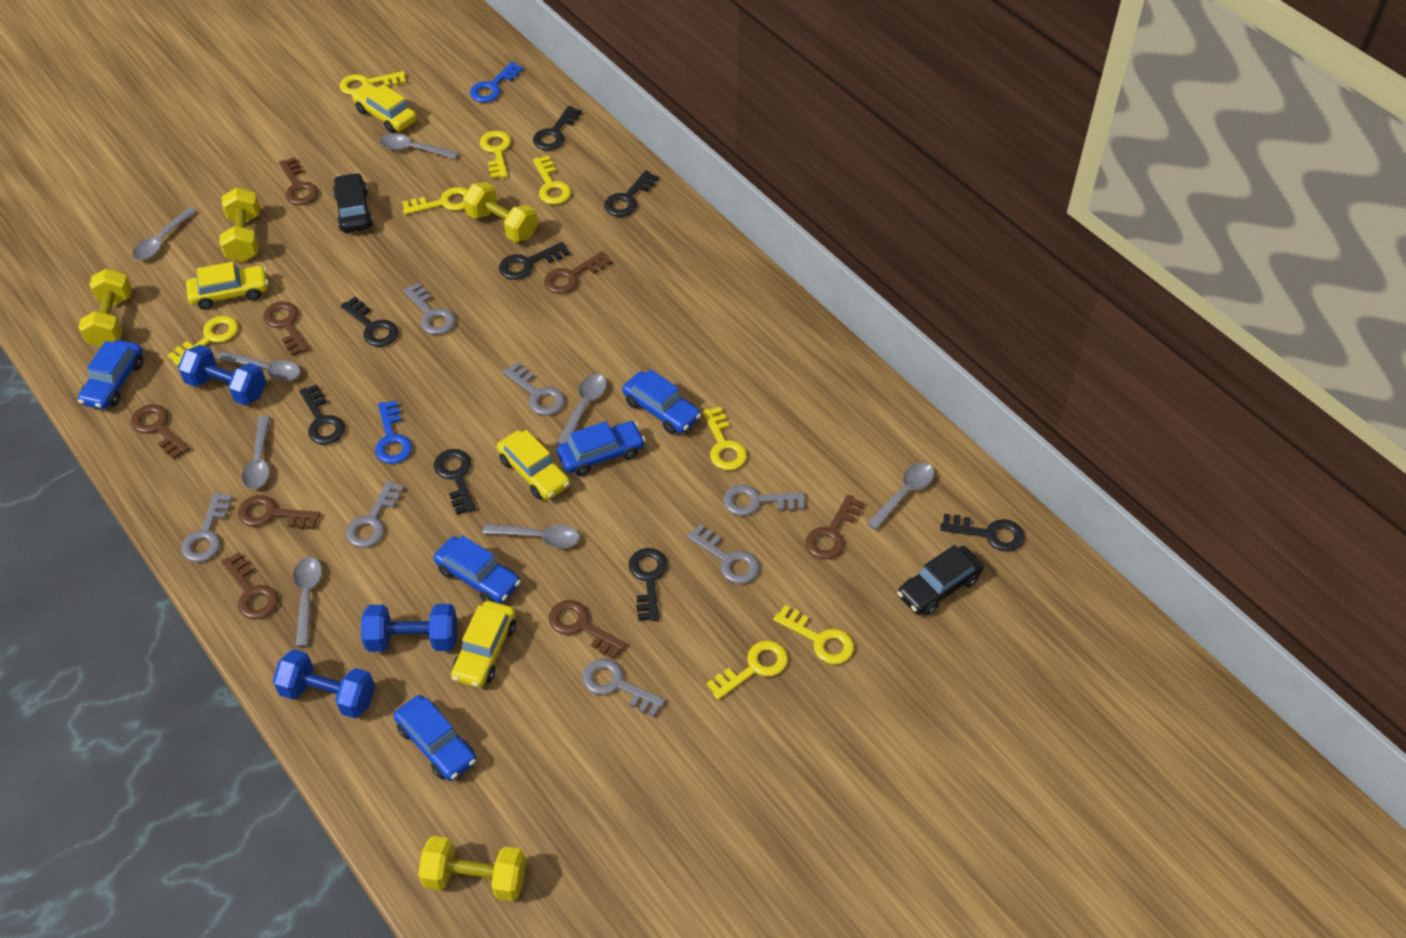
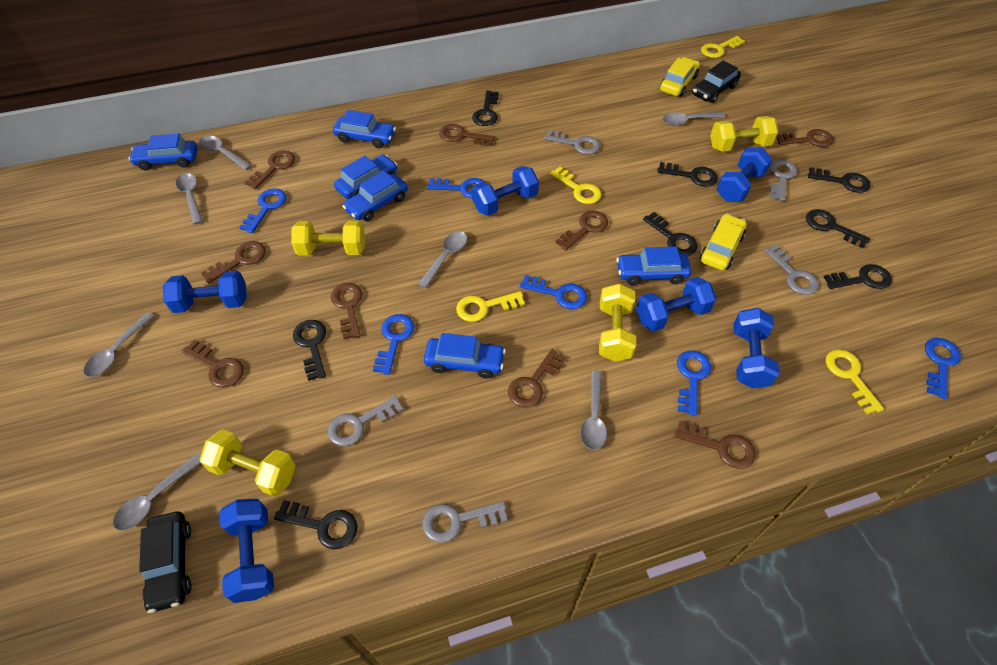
blue car: 5 -> 6
blue dumbbell: 3 -> 6
blue key: 2 -> 6
brown key: 8 -> 9
grey key: 7 -> 5
grey spoon: 8 -> 7
yellow car: 4 -> 2
yellow key: 8 -> 4

